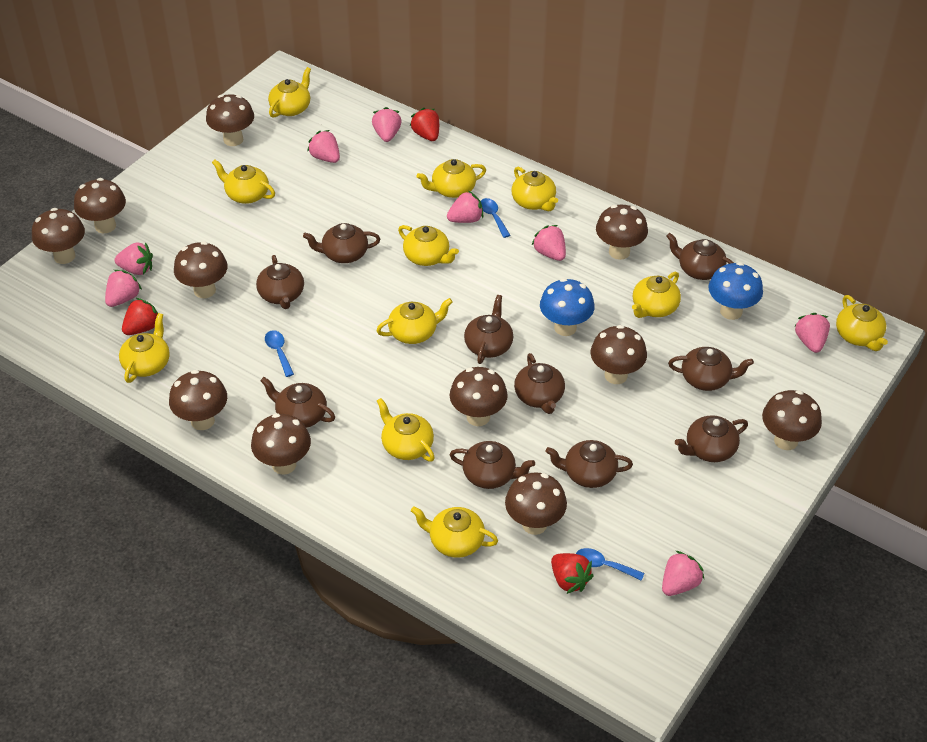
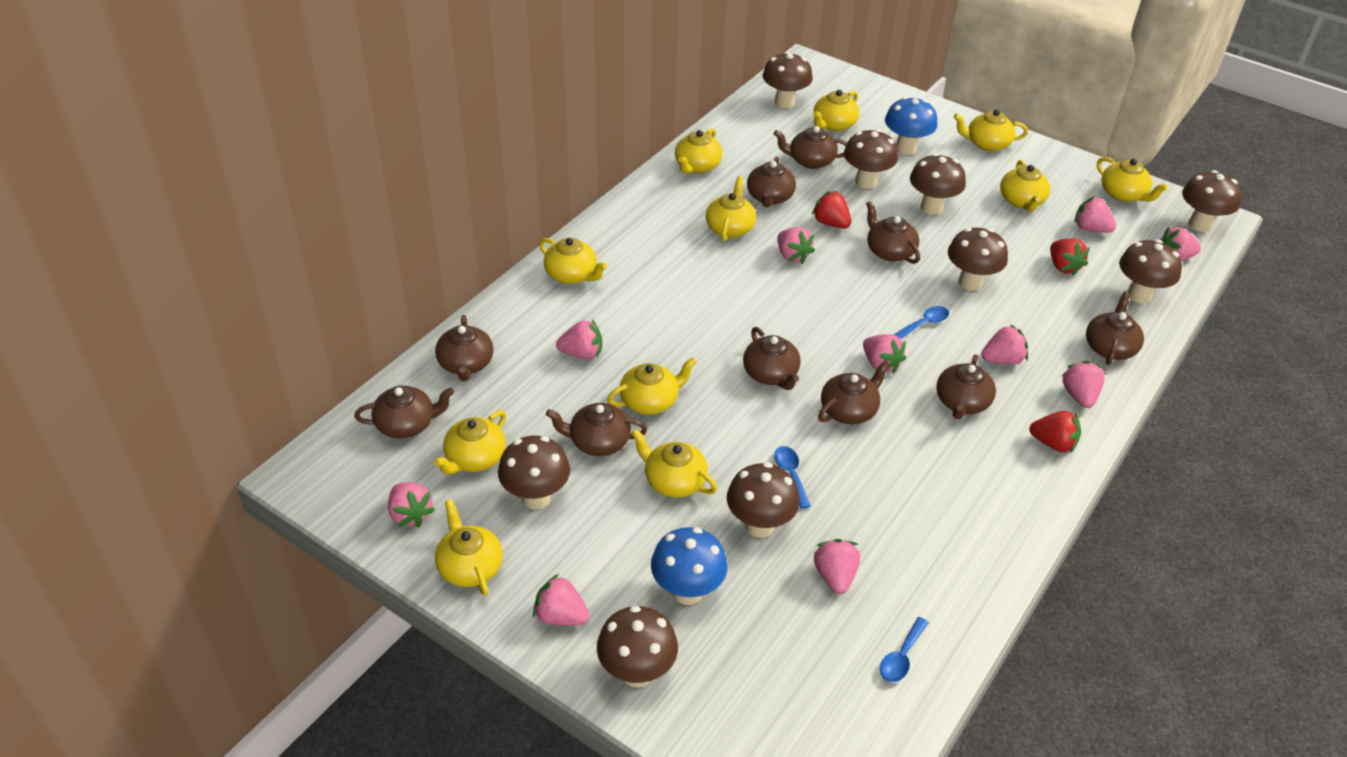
brown mushroom: 11 -> 9
pink strawberry: 8 -> 10

